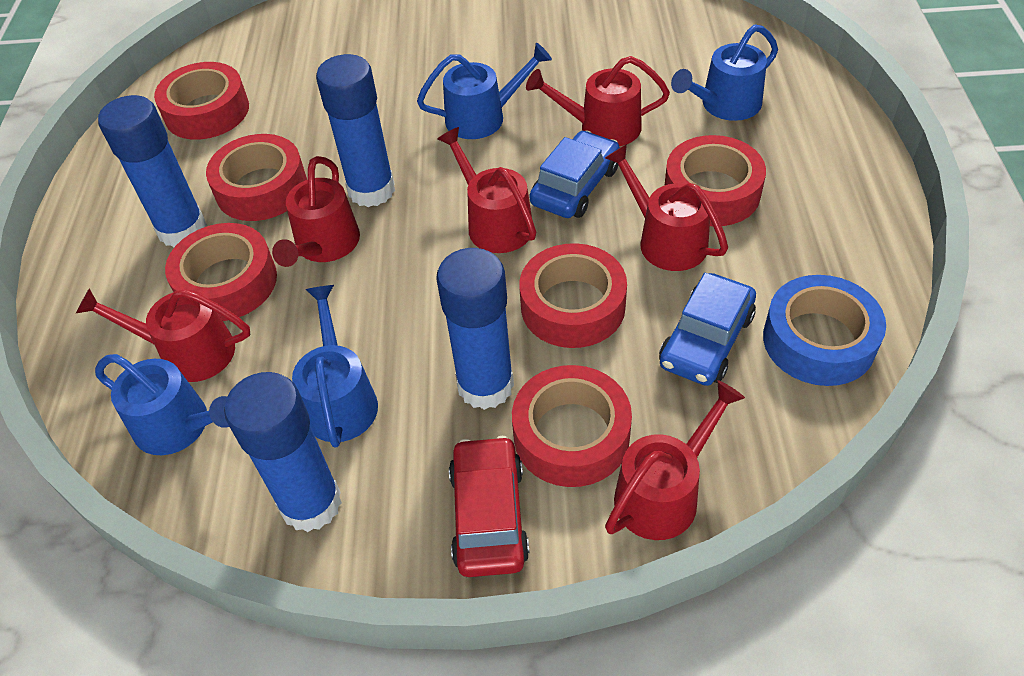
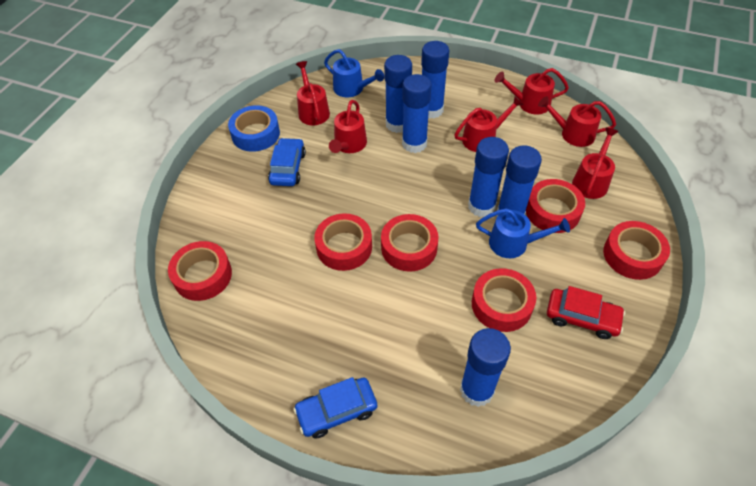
blue glue stick: 4 -> 6
blue watering can: 4 -> 2

